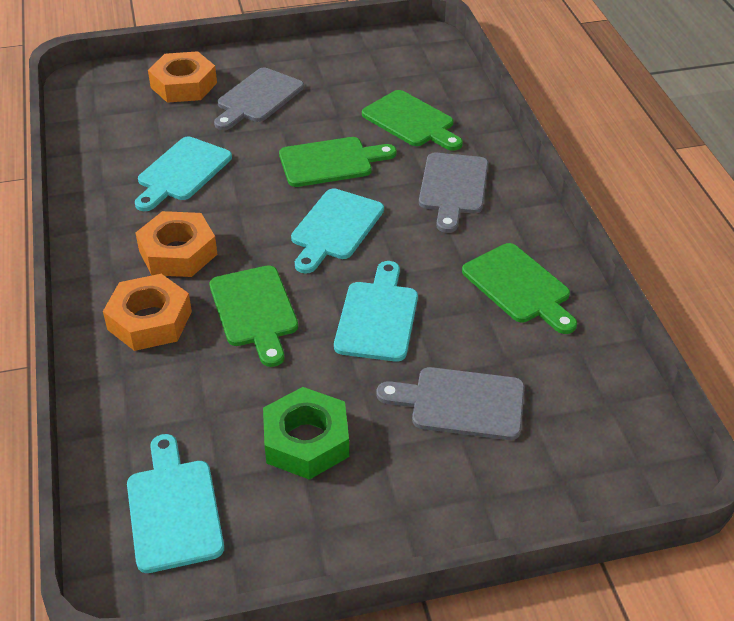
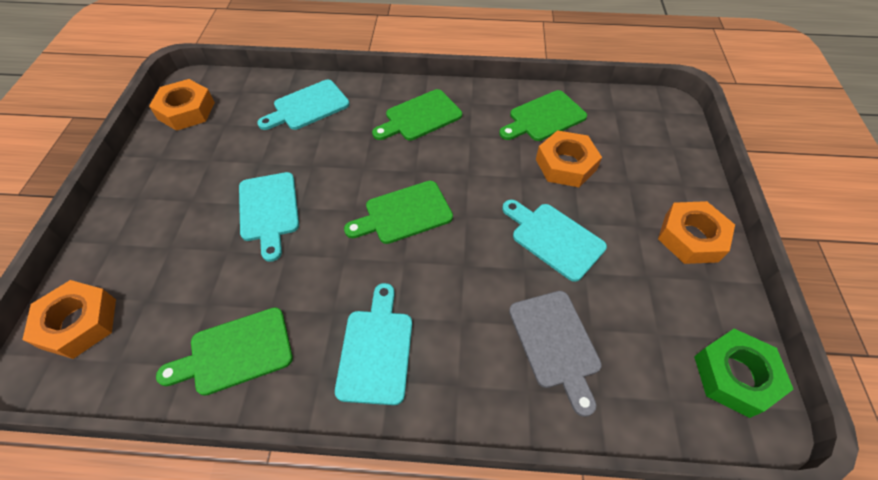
grey cutting board: 3 -> 1
orange nut: 3 -> 4

